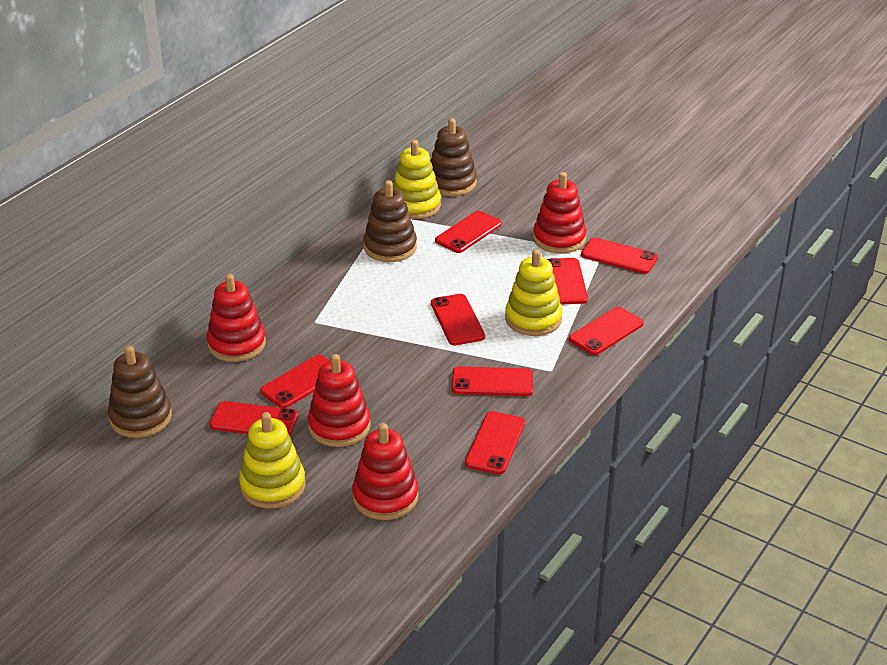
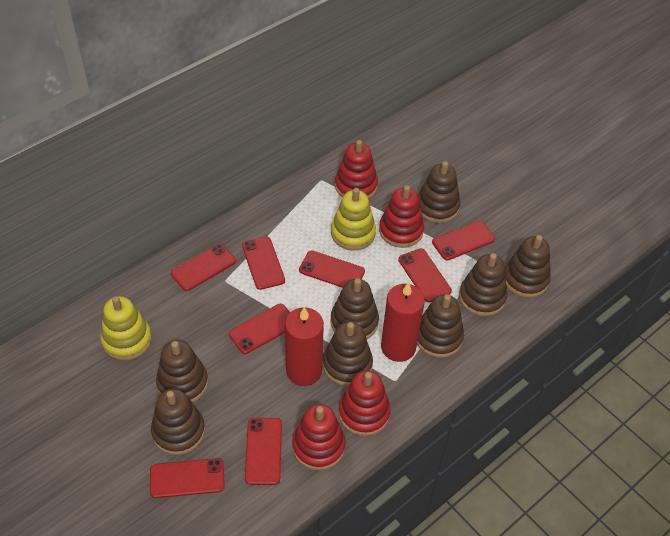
brown stacking toy: 3 -> 8
red candle: 0 -> 2
red phone: 9 -> 8
yellow stacking toy: 3 -> 2

